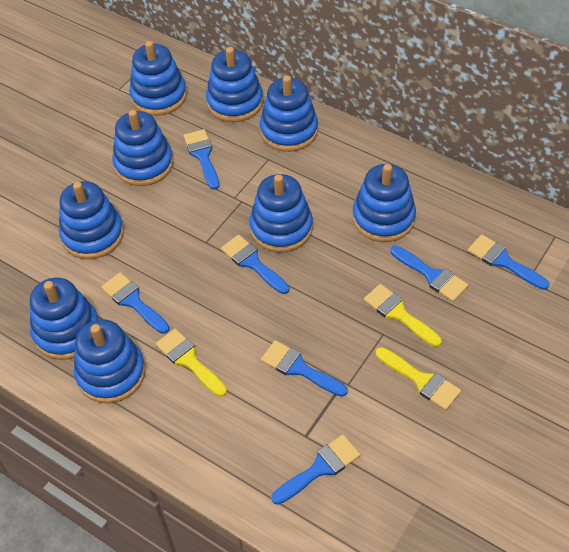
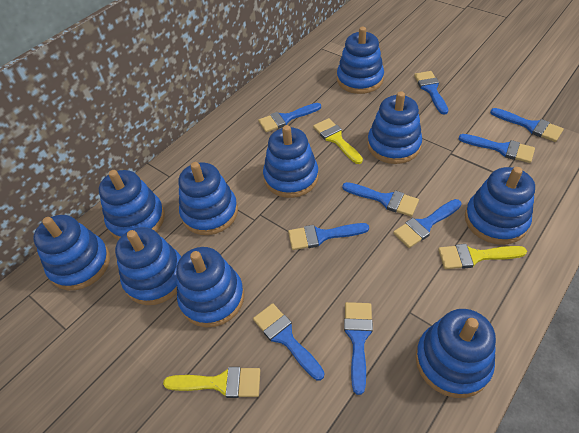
blue brush: 7 -> 9
blue stacking toy: 9 -> 10

